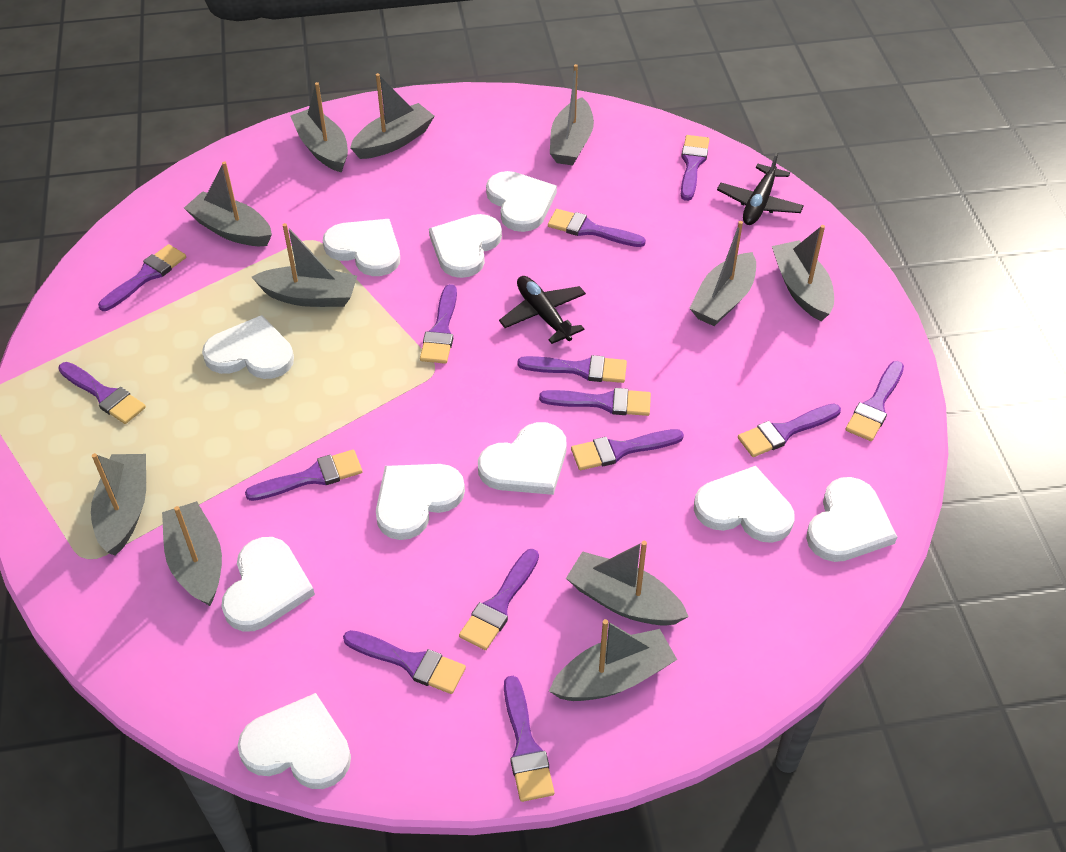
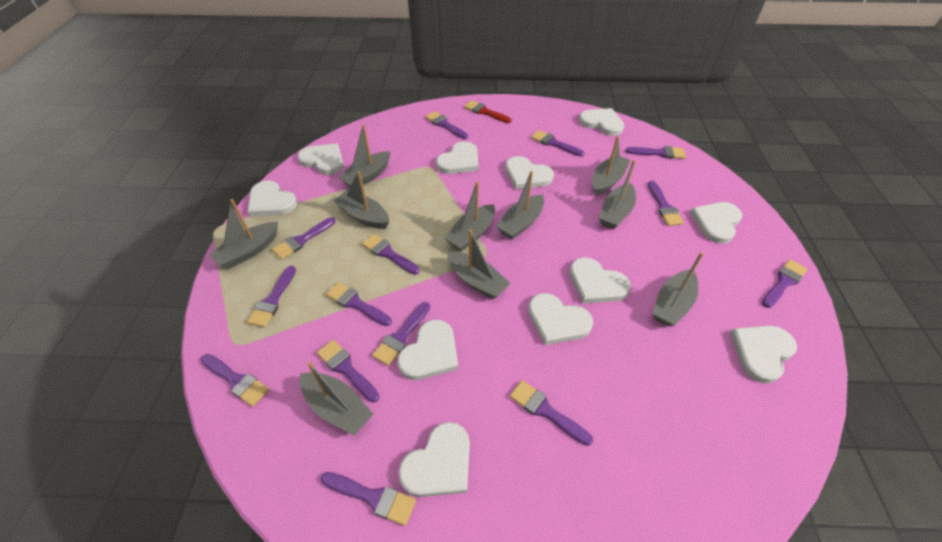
black plane: 2 -> 0
grey boat: 11 -> 10
red brush: 0 -> 1
white heart: 10 -> 11

